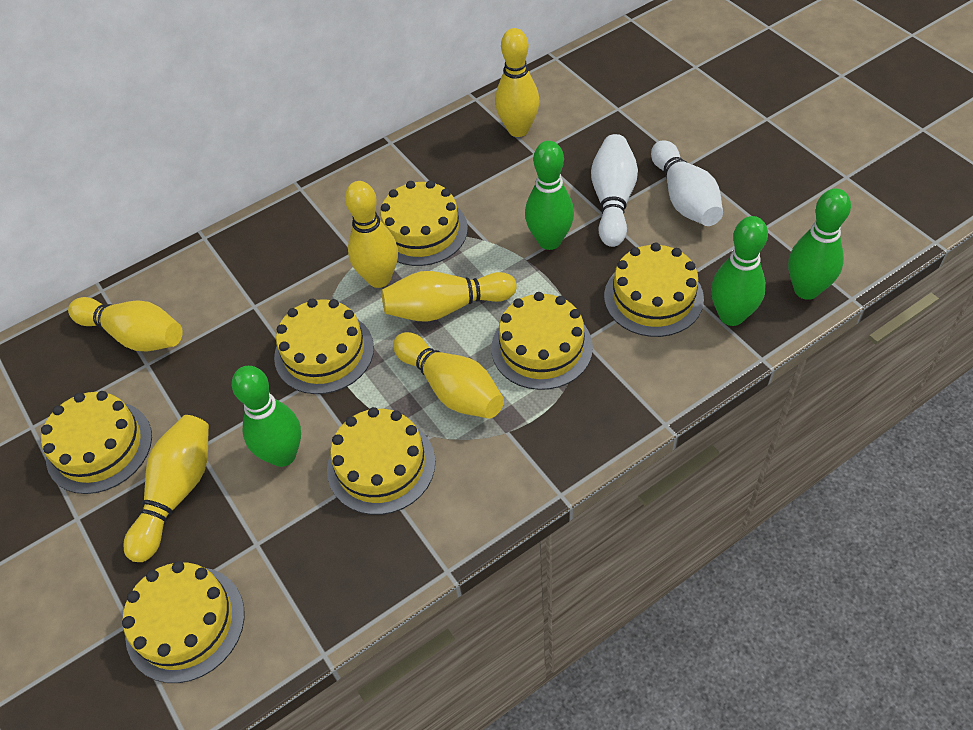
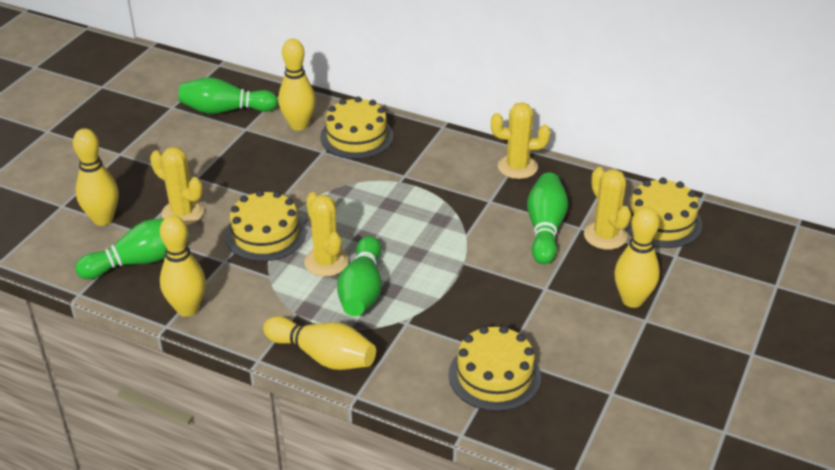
white bowling pin: 2 -> 0
yellow bowling pin: 6 -> 5
yellow cactus: 0 -> 4
yellow cake: 7 -> 4

